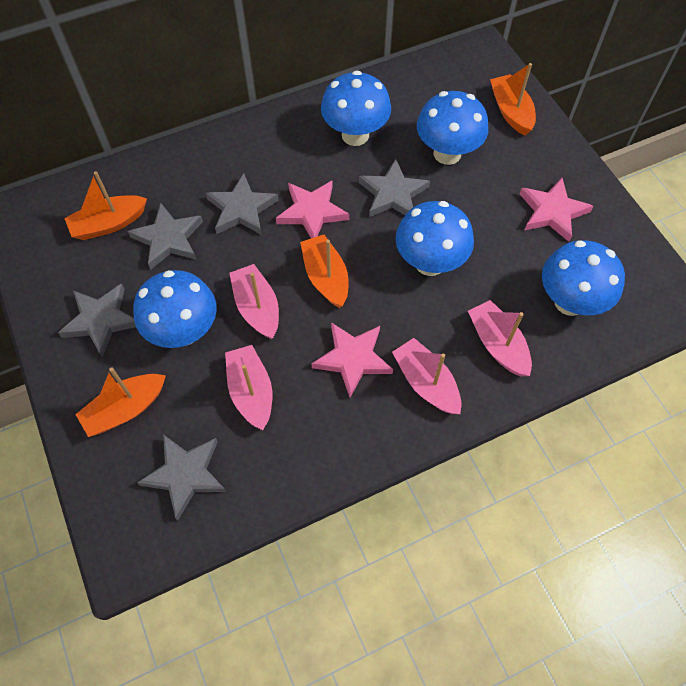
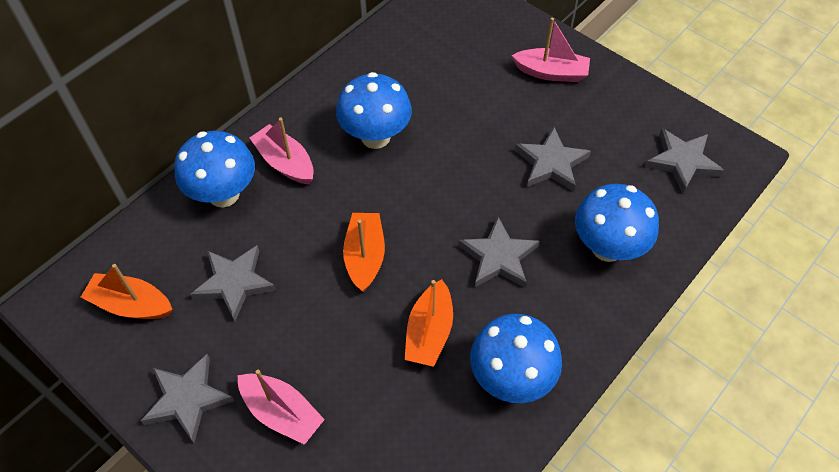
blue mushroom: 5 -> 4
orange boat: 4 -> 3
pink boat: 4 -> 3
pink star: 3 -> 0

